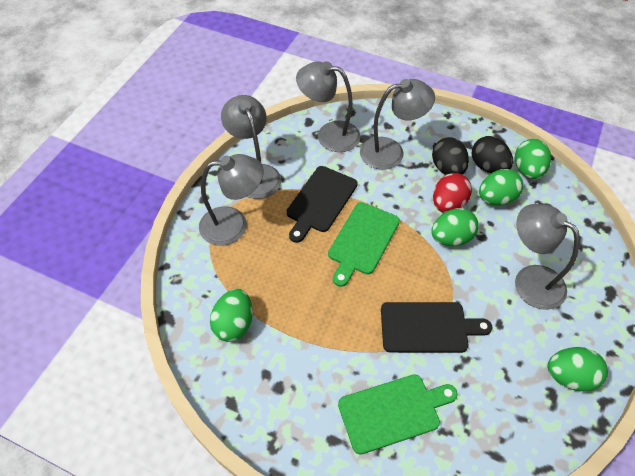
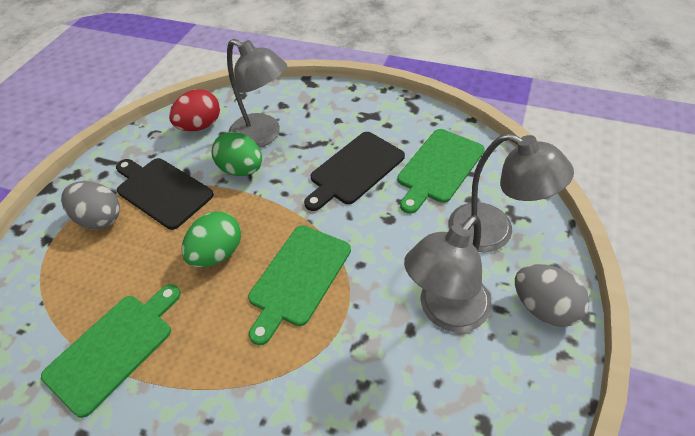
black egg: 2 -> 0
green cutting board: 2 -> 3
green egg: 5 -> 2
grey egg: 0 -> 2
grey lamp: 5 -> 3

